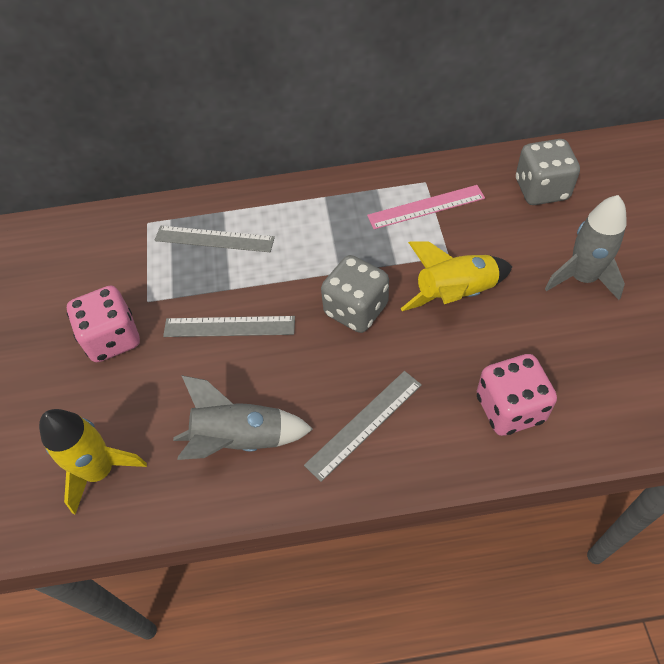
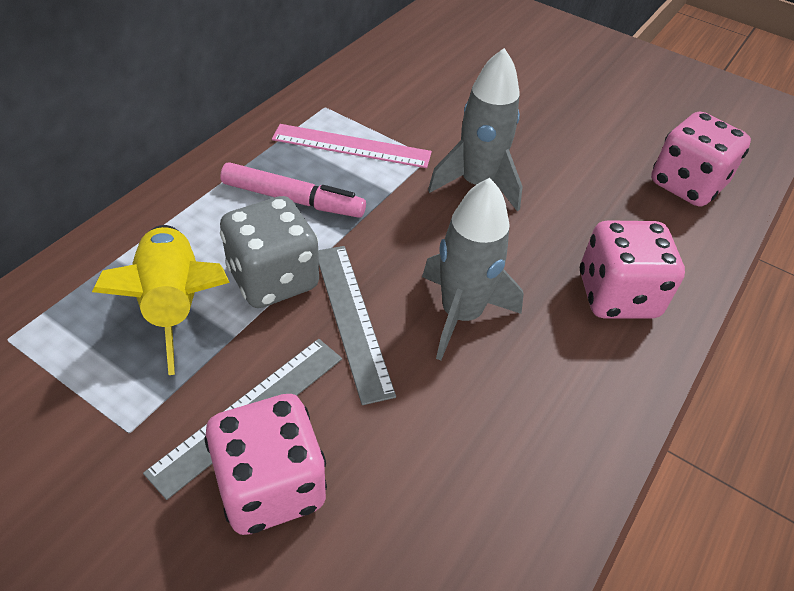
grey dice: 2 -> 1
grey ruler: 3 -> 2
pink dice: 2 -> 3
pink marker: 0 -> 1
yellow rocket: 2 -> 1

